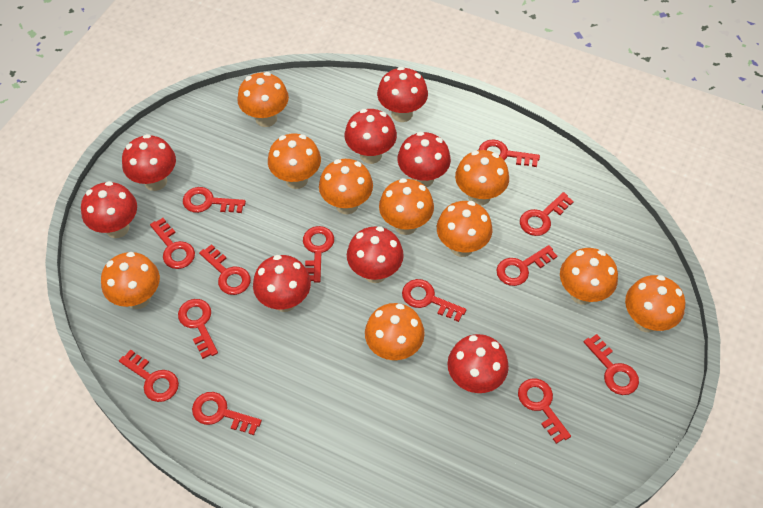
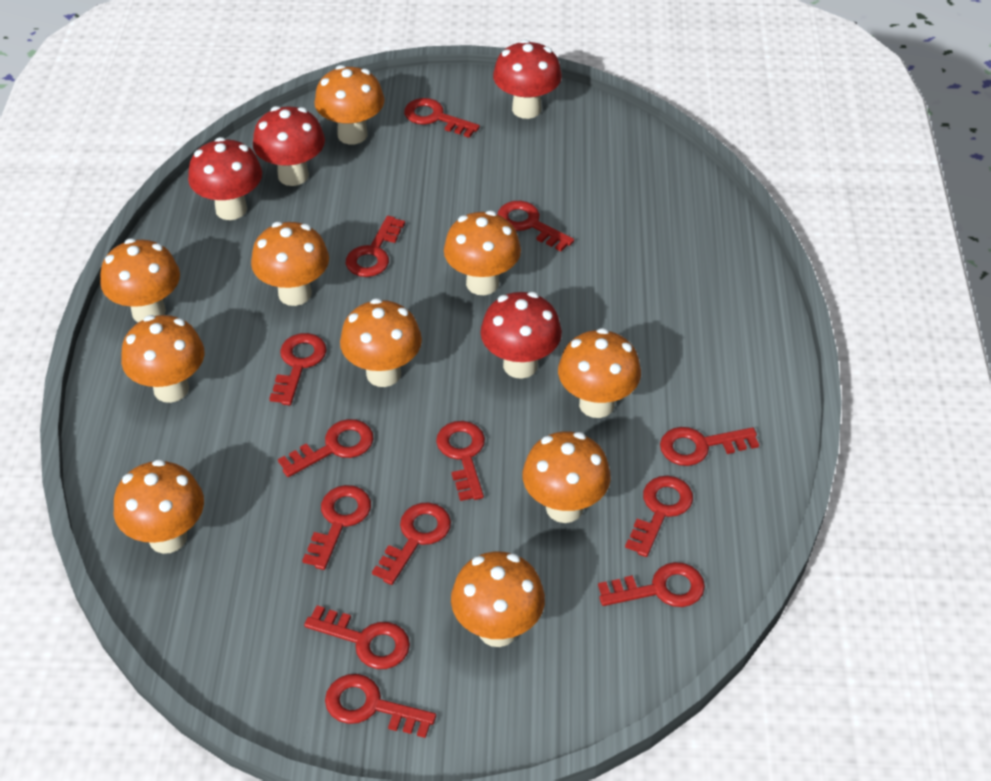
red mushroom: 8 -> 4

